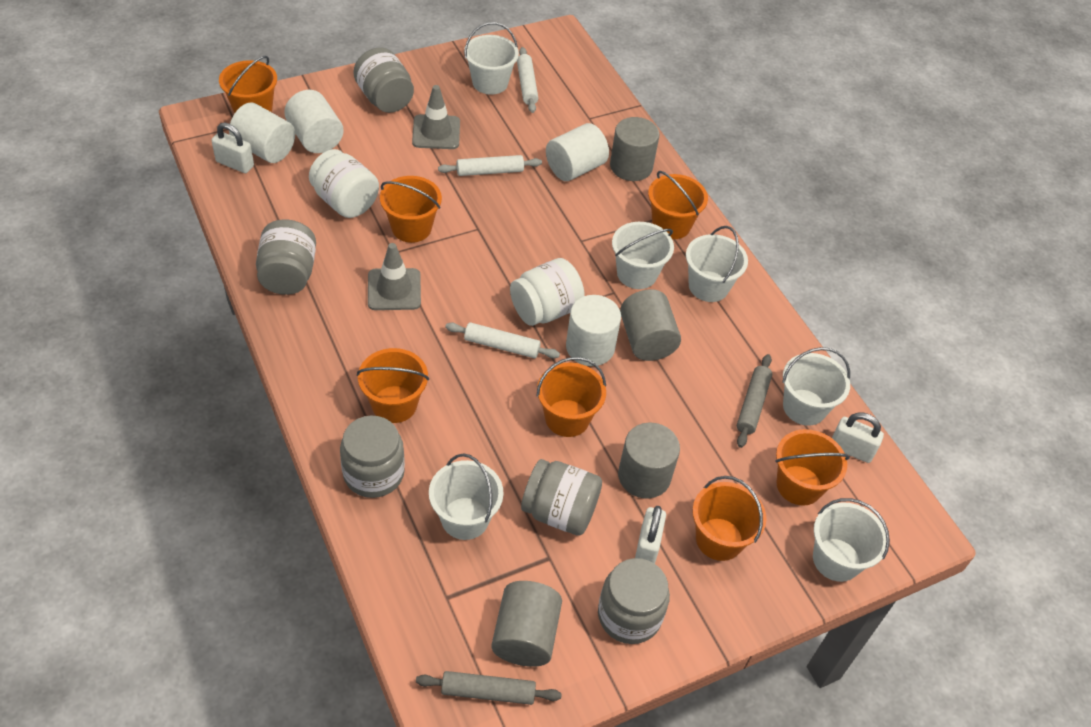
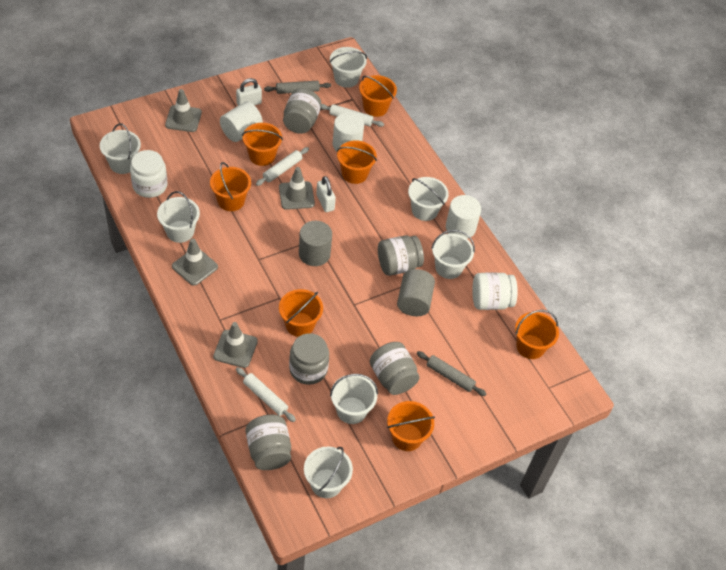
grey cylinder: 4 -> 2
grey traffic cone: 2 -> 4
white bucket: 6 -> 7
white cylinder: 4 -> 3
white padlock: 3 -> 2

